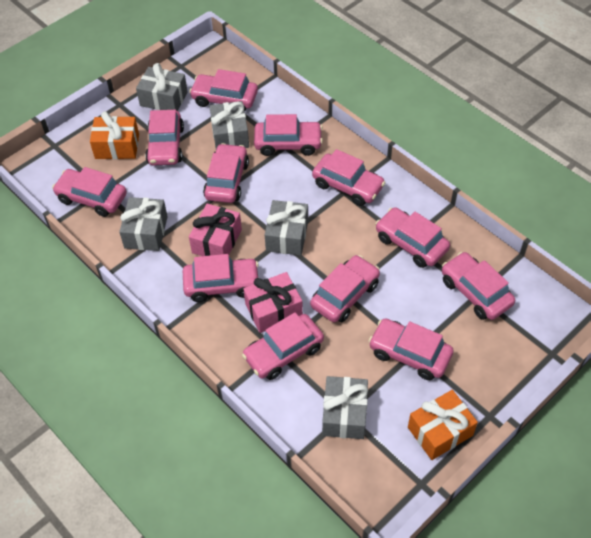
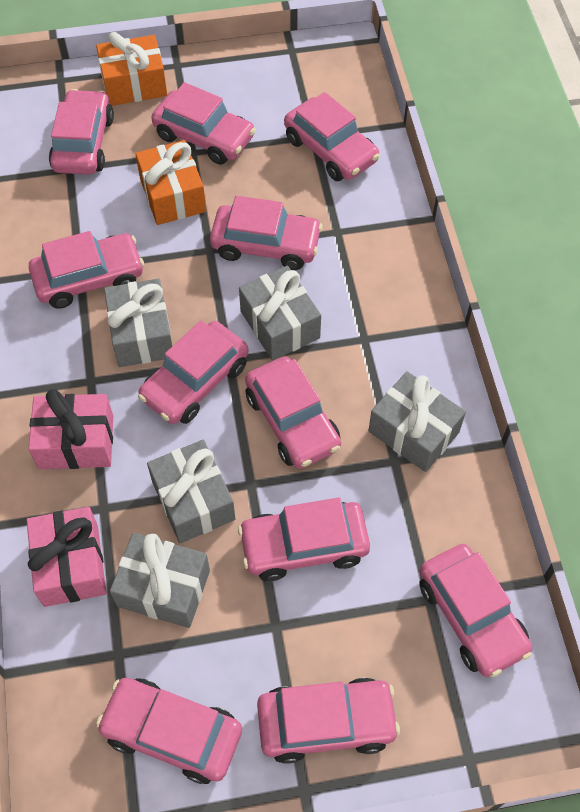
pink car: 12 -> 11

